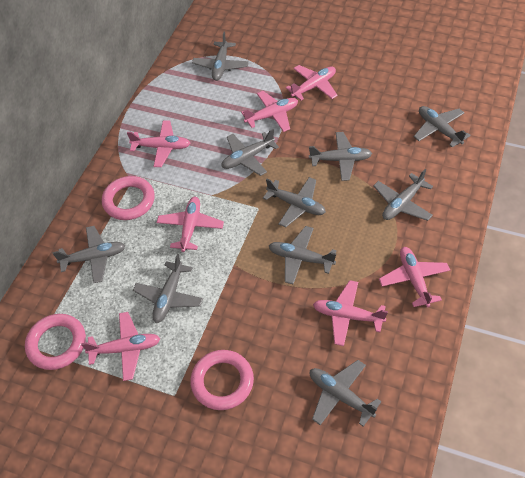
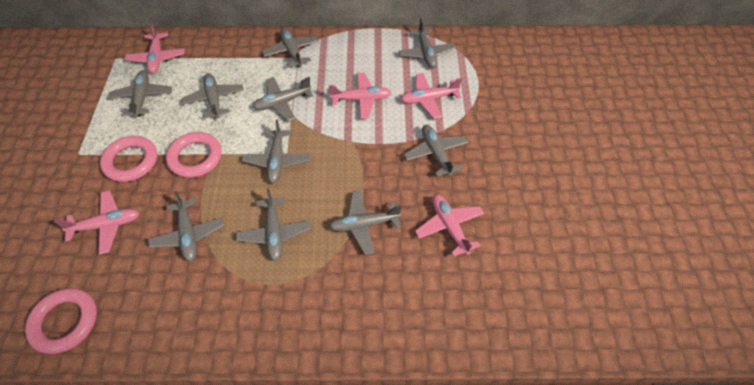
pink plane: 7 -> 5

